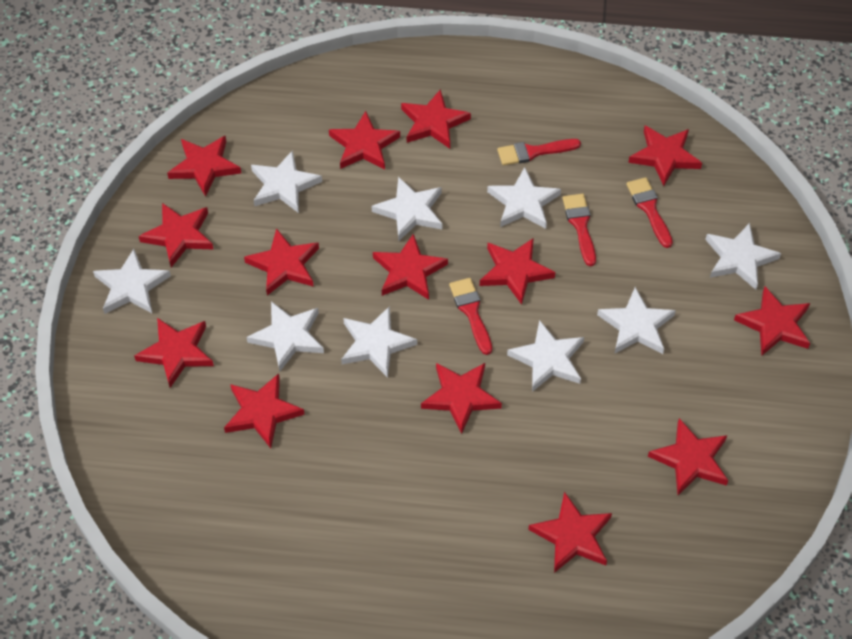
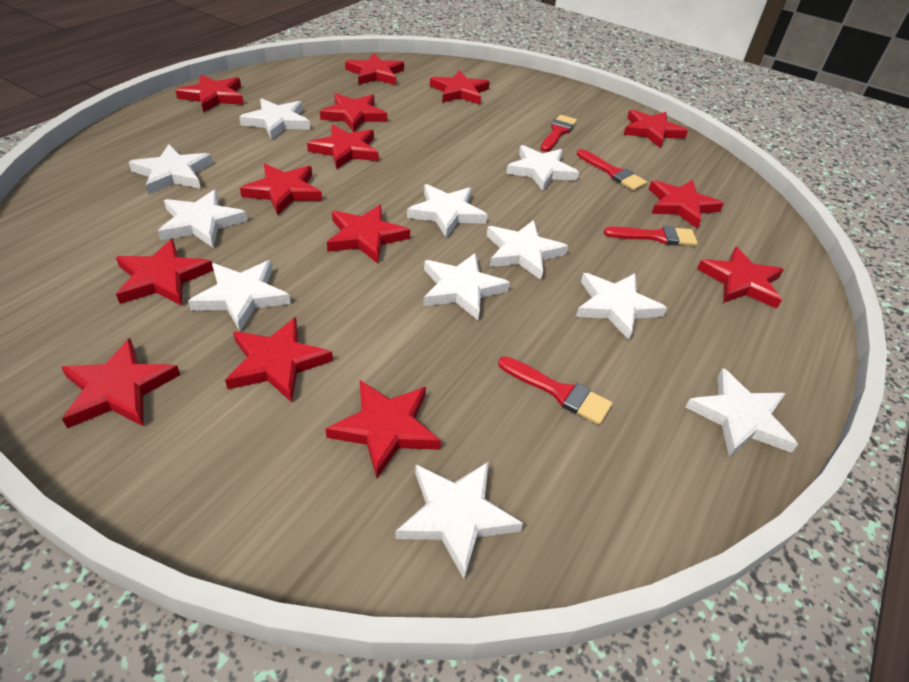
white star: 9 -> 11

